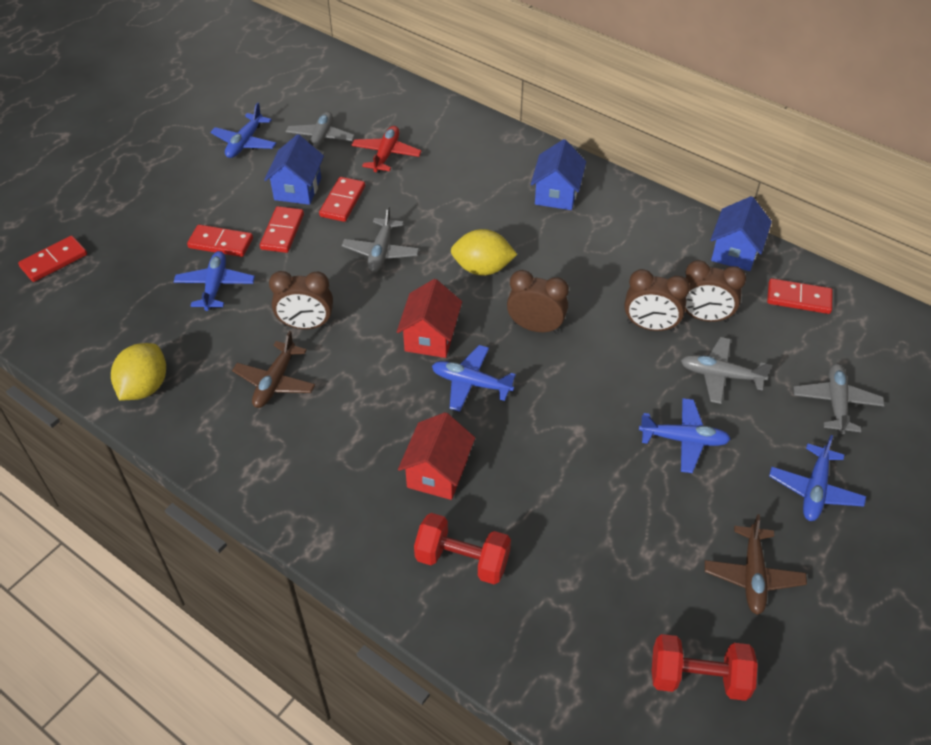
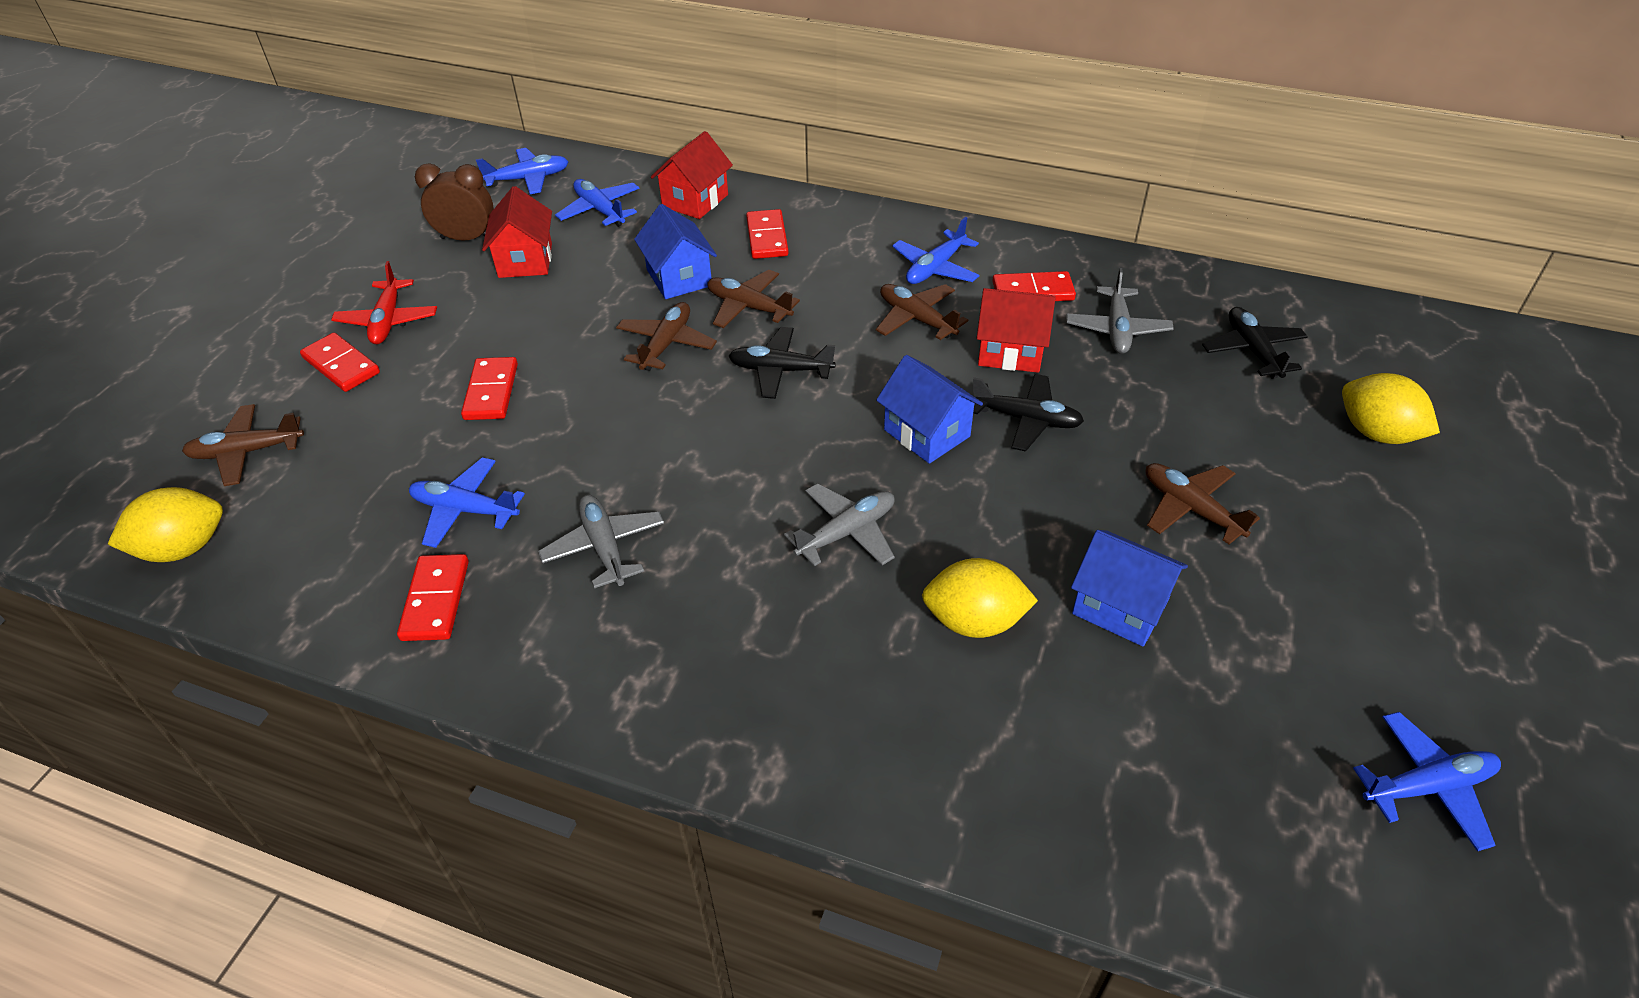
black plane: 0 -> 3
brown clock: 4 -> 1
brown plane: 2 -> 5
grey plane: 4 -> 3
red dumbbell: 2 -> 0
red house: 2 -> 3
yellow lemon: 2 -> 3

